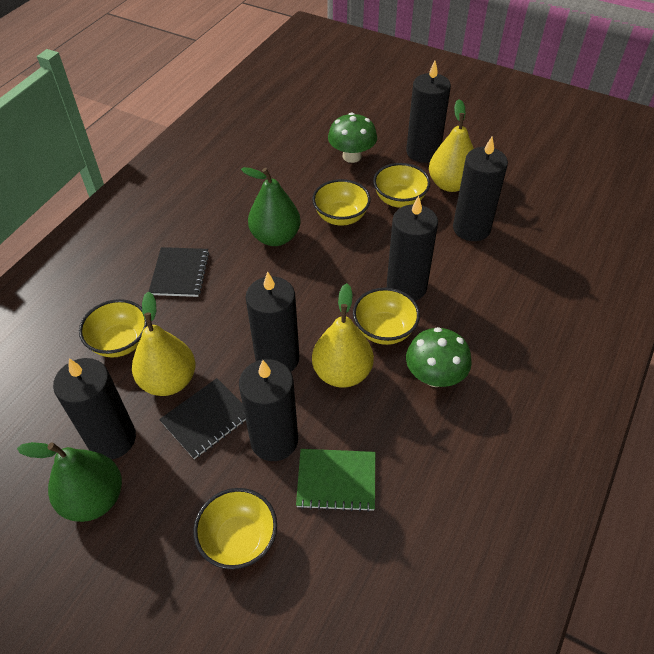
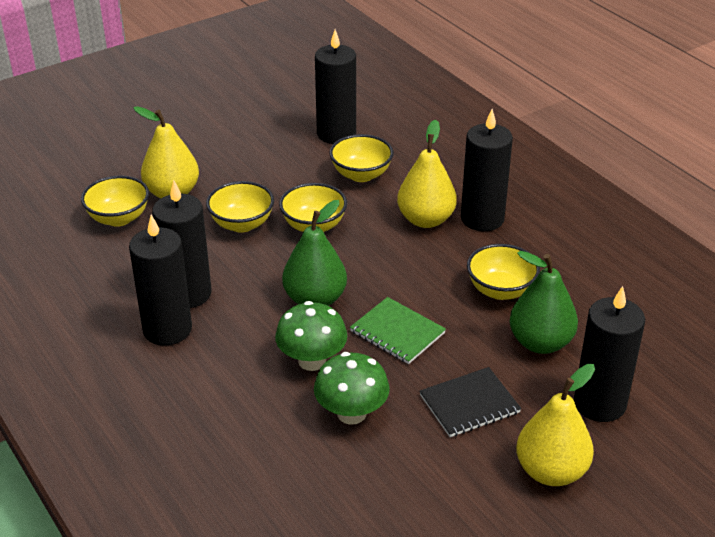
black candle: 6 -> 5
black notebook: 2 -> 1

